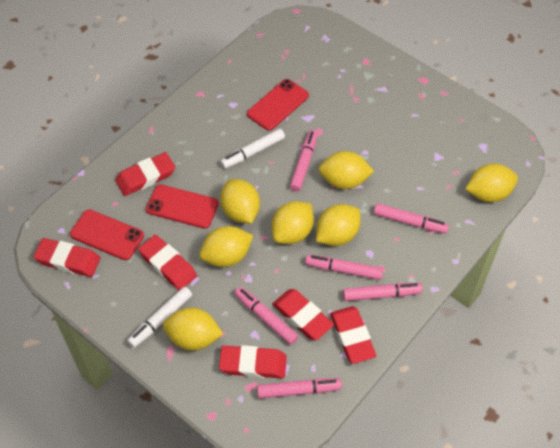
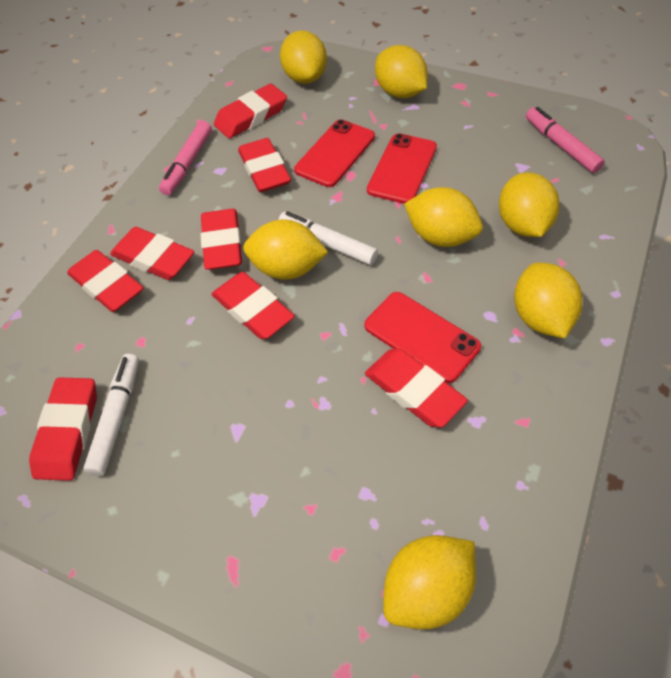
pink marker: 6 -> 2
red eraser: 6 -> 8

